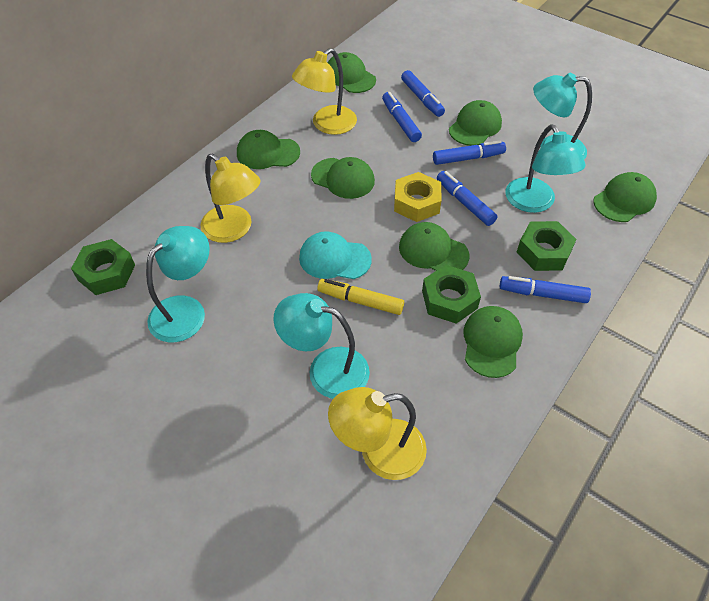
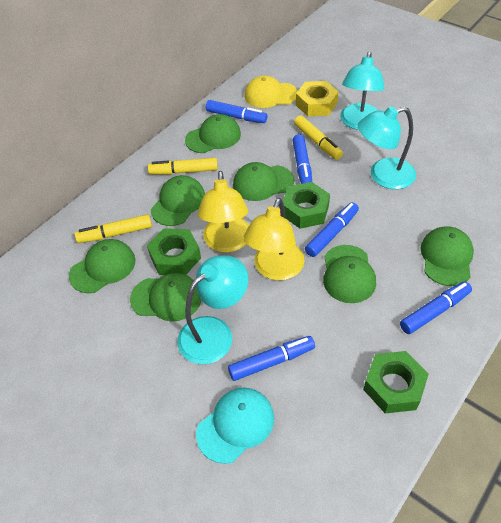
turquoise lamp: 4 -> 3
yellow cap: 0 -> 1
yellow lamp: 3 -> 2
yellow marker: 1 -> 3

